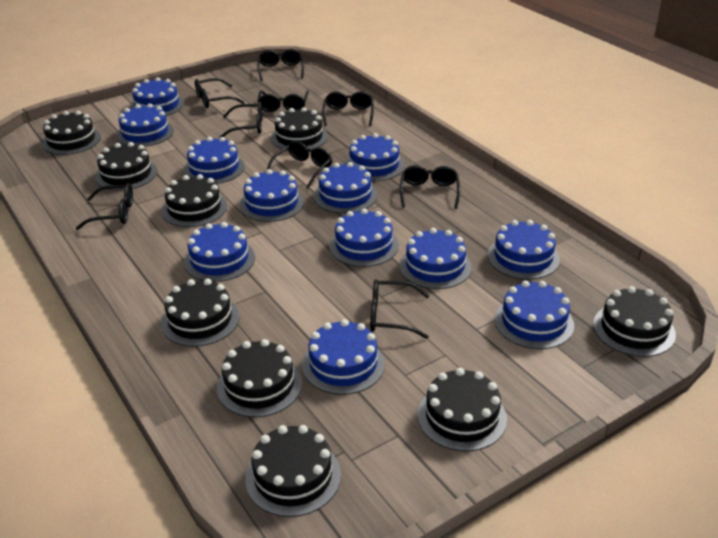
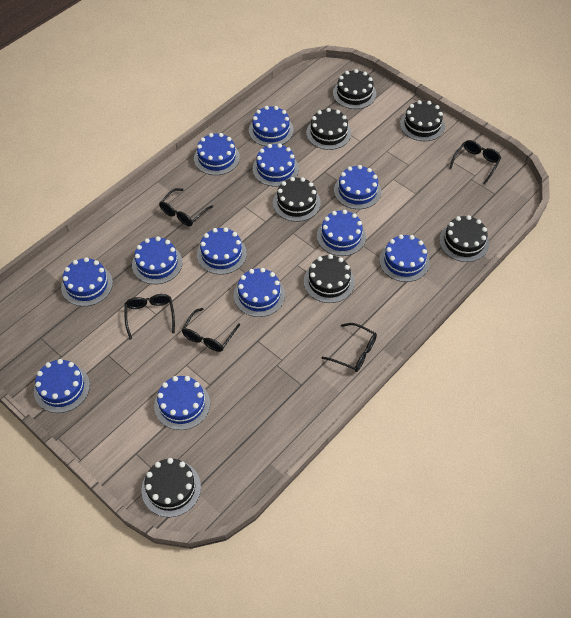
black cake: 9 -> 7
black glasses: 9 -> 5

